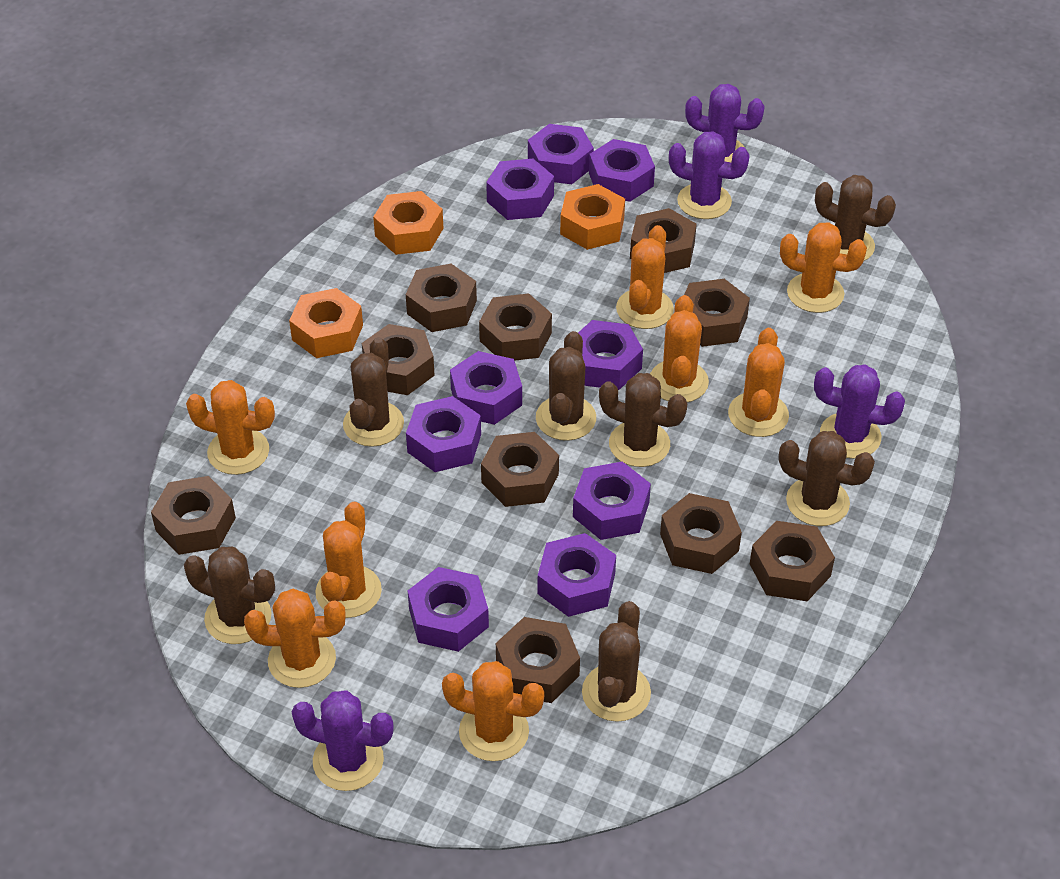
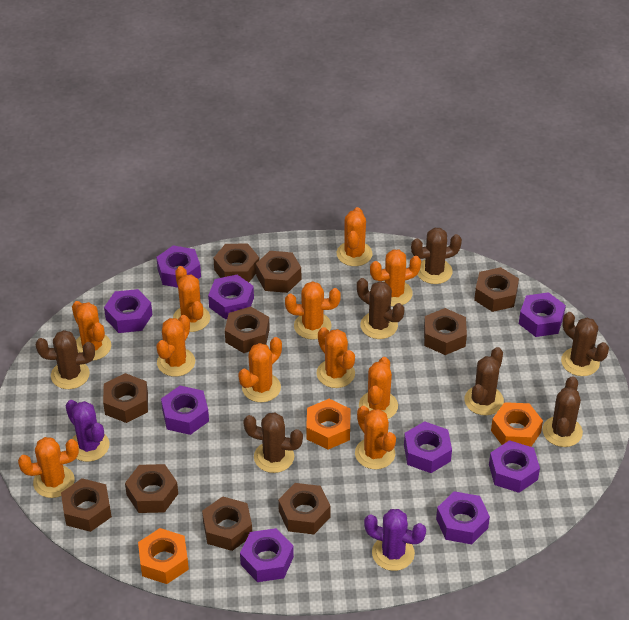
orange cactus: 8 -> 11
purple cactus: 4 -> 2

